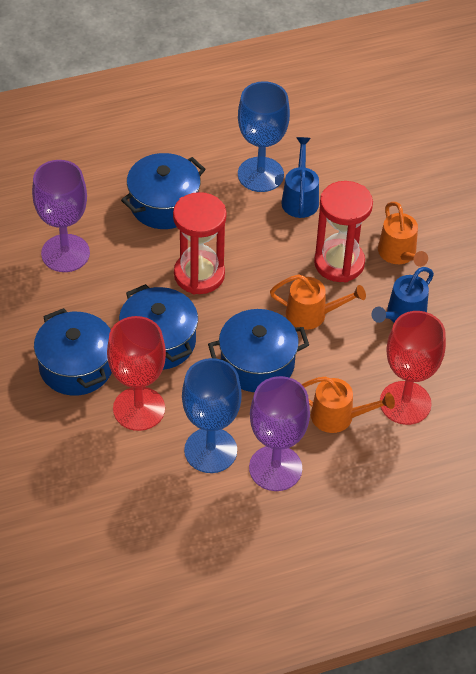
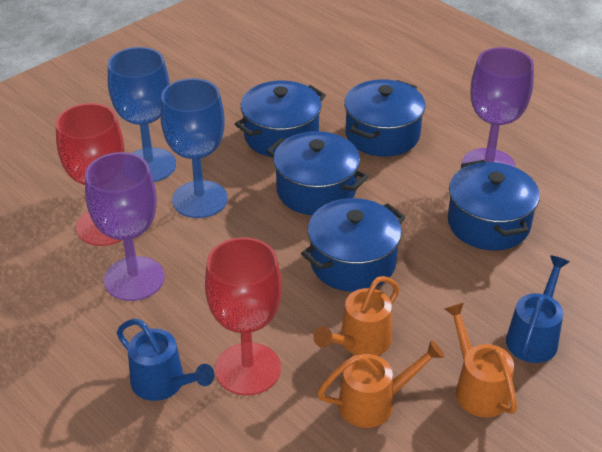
blue pot: 4 -> 5
red hourglass: 2 -> 0

